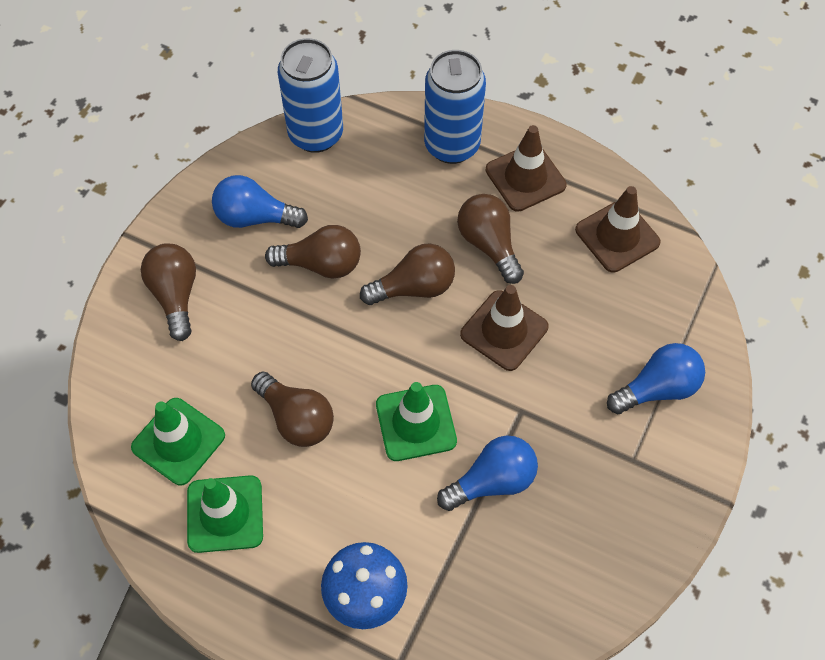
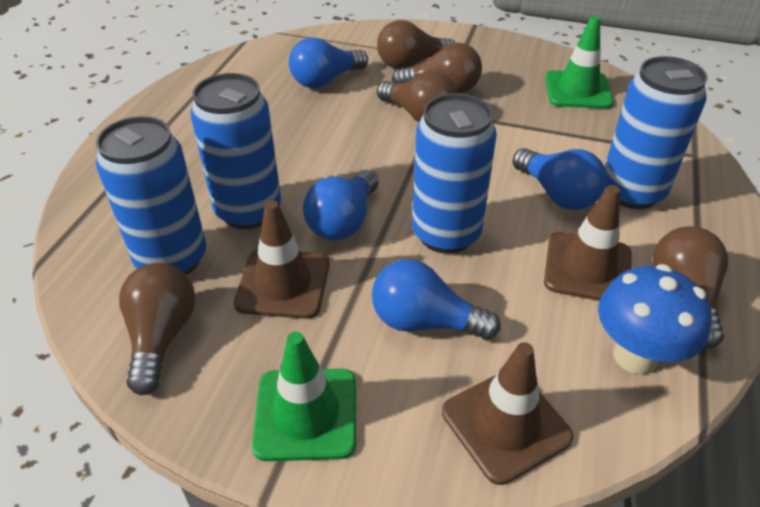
blue can: 2 -> 4
blue light bulb: 3 -> 4
green traffic cone: 3 -> 2

